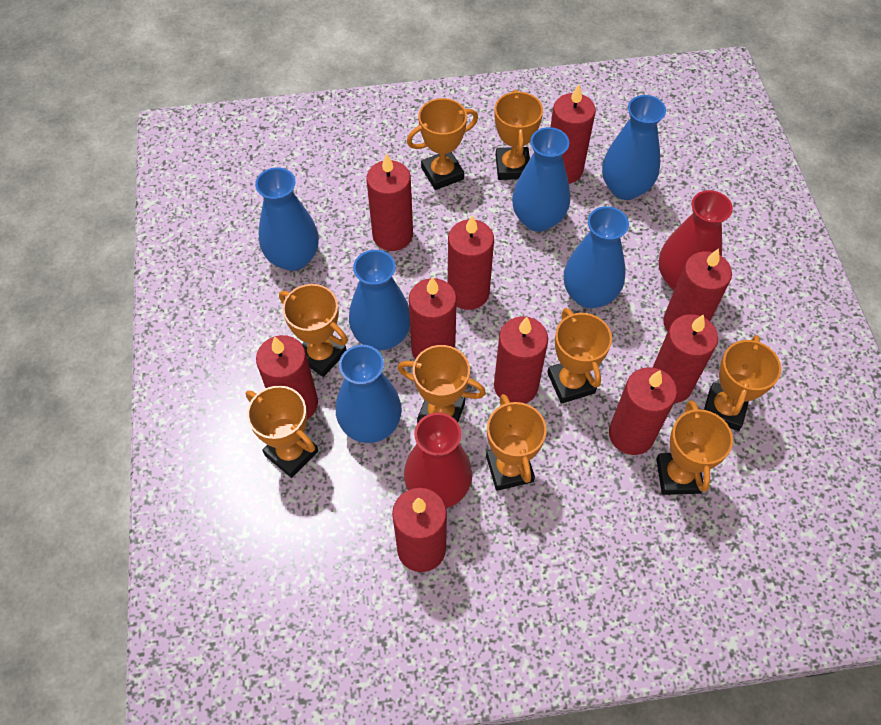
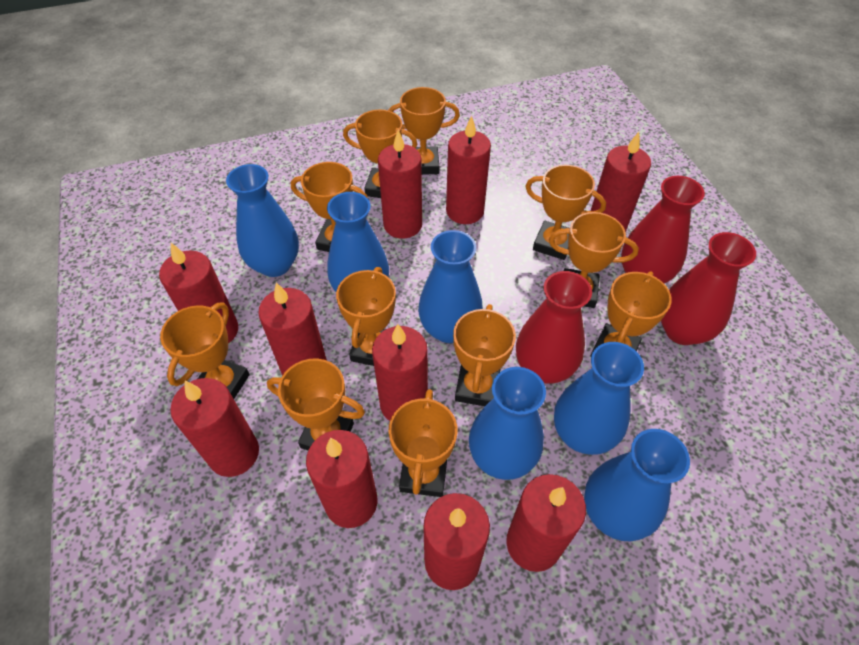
orange trophy: 9 -> 11
red vase: 2 -> 3

